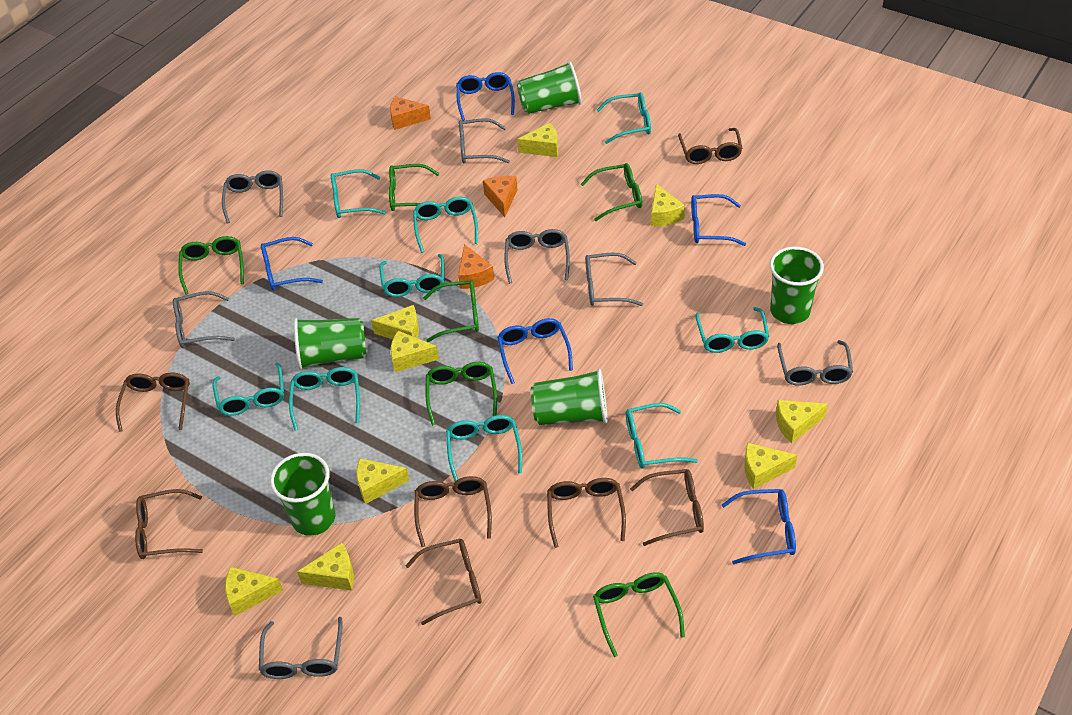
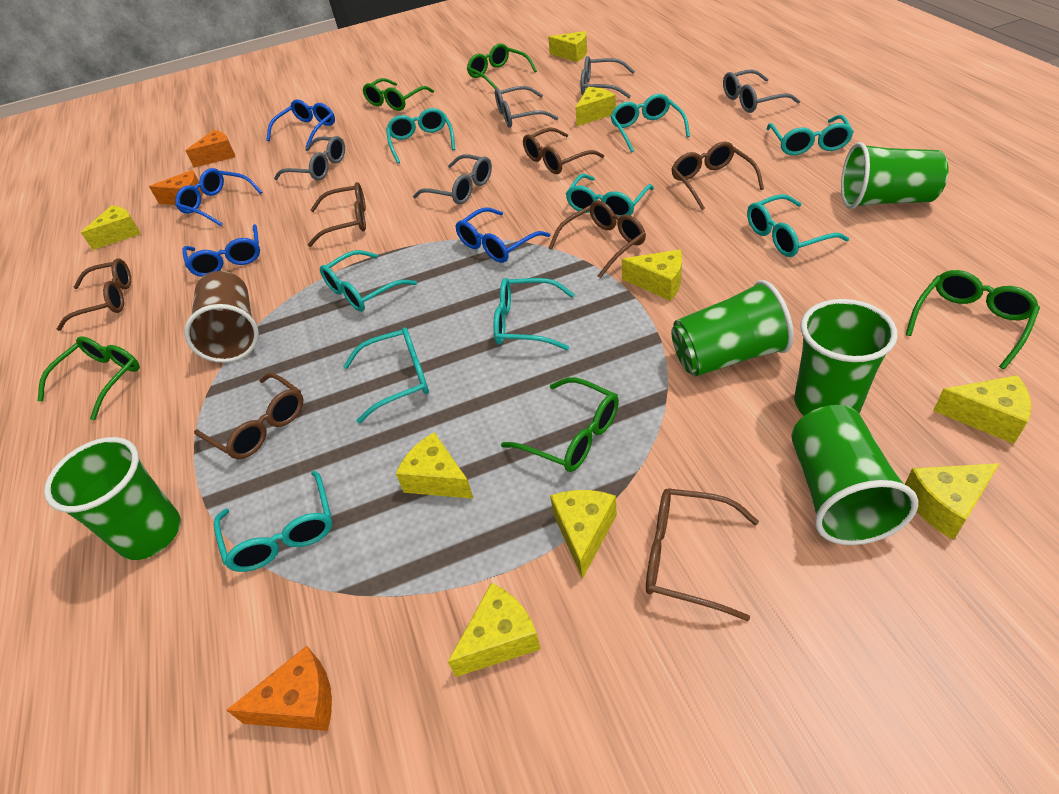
blue glasses: 5 -> 4
brown cup: 0 -> 1
green glasses: 6 -> 5
grey glasses: 7 -> 5

